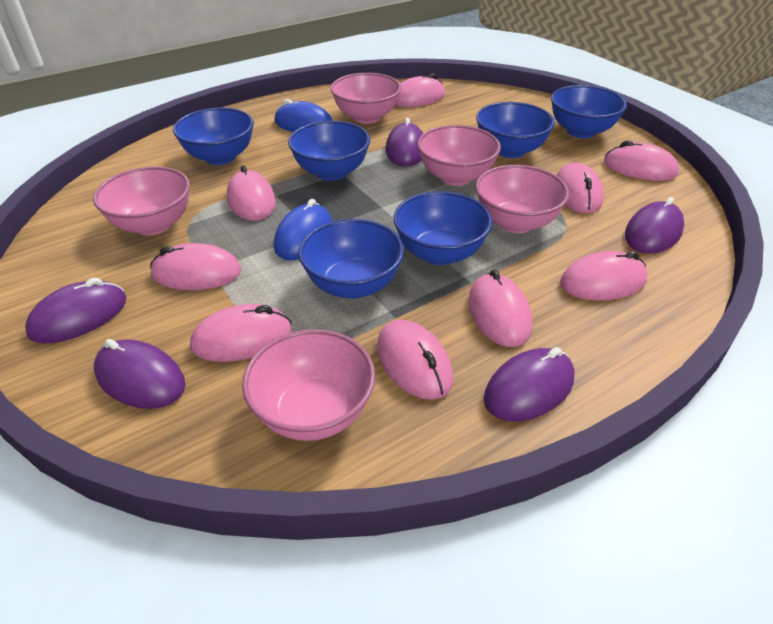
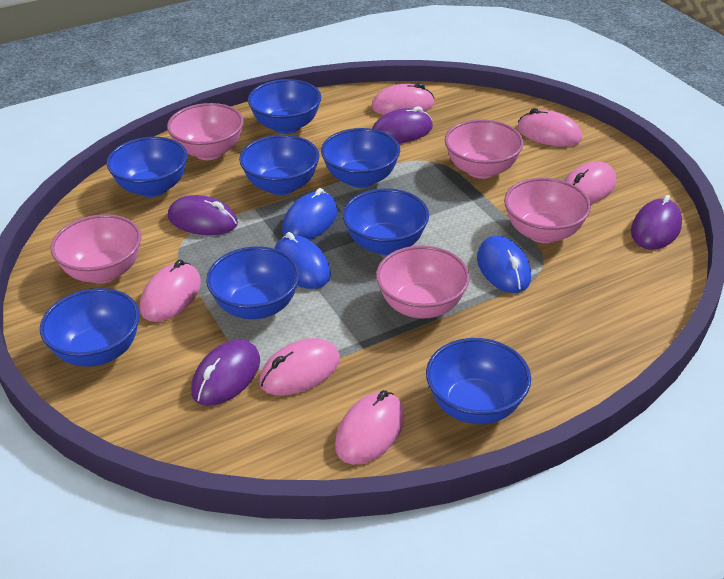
blue bowl: 6 -> 8
blue mouse: 2 -> 3
pink mouse: 9 -> 6
purple mouse: 5 -> 4

